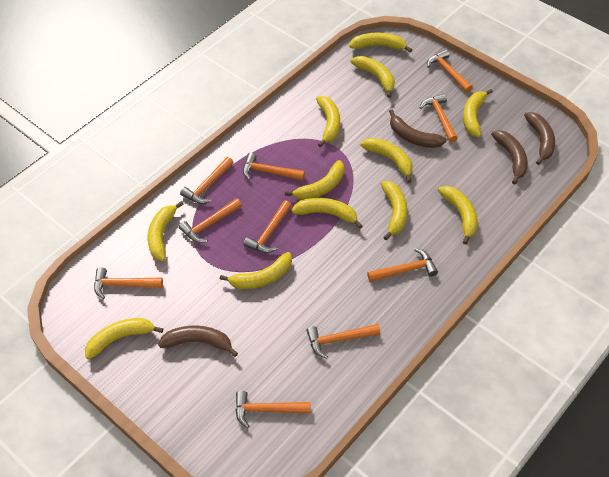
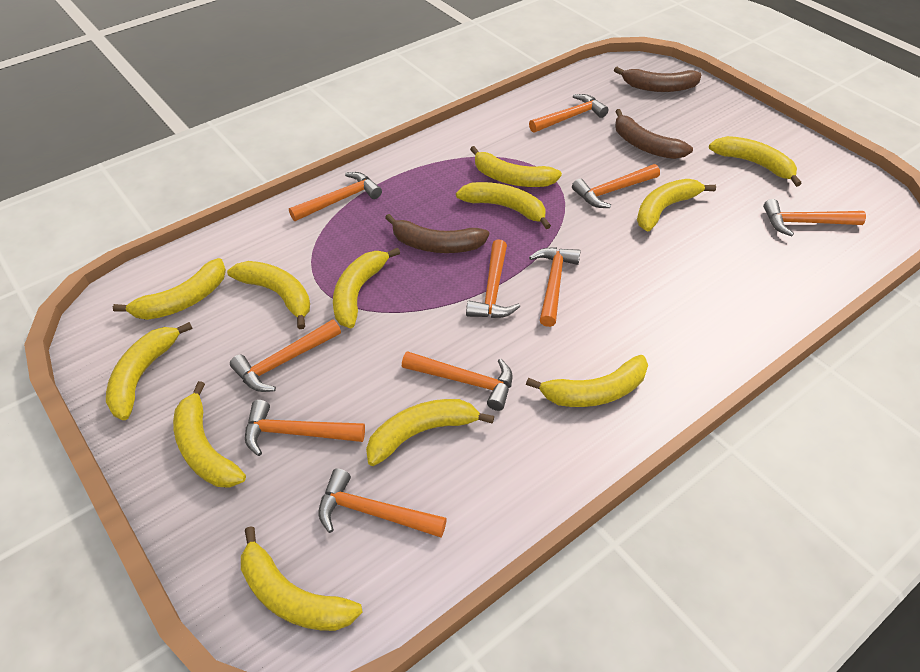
brown banana: 4 -> 3

